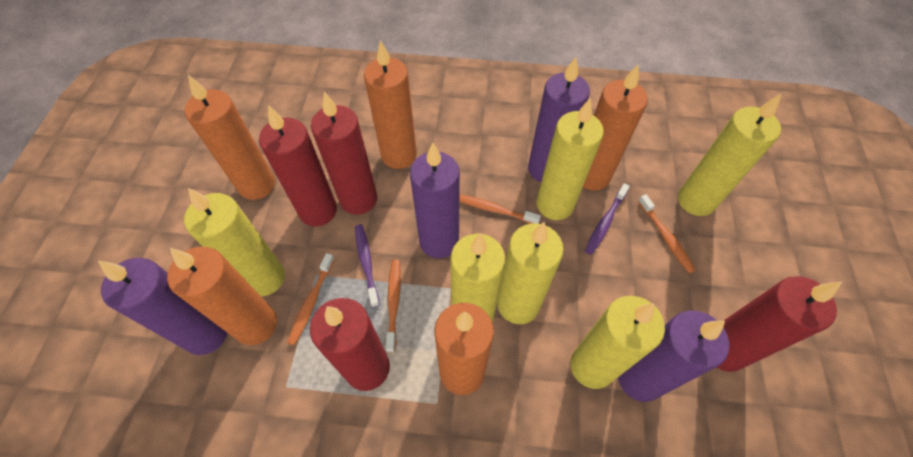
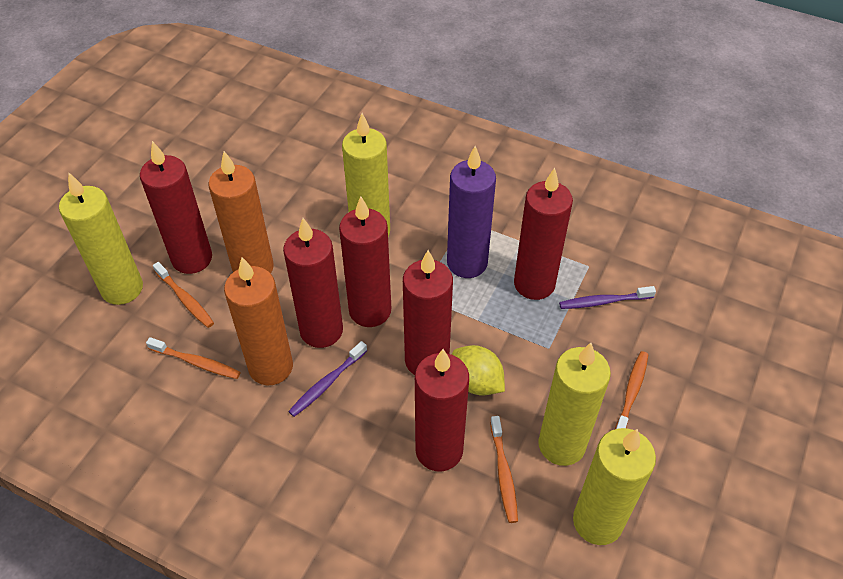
orange candle: 5 -> 2
purple candle: 4 -> 1
red candle: 4 -> 6
yellow candle: 6 -> 4
yellow lemon: 0 -> 1

